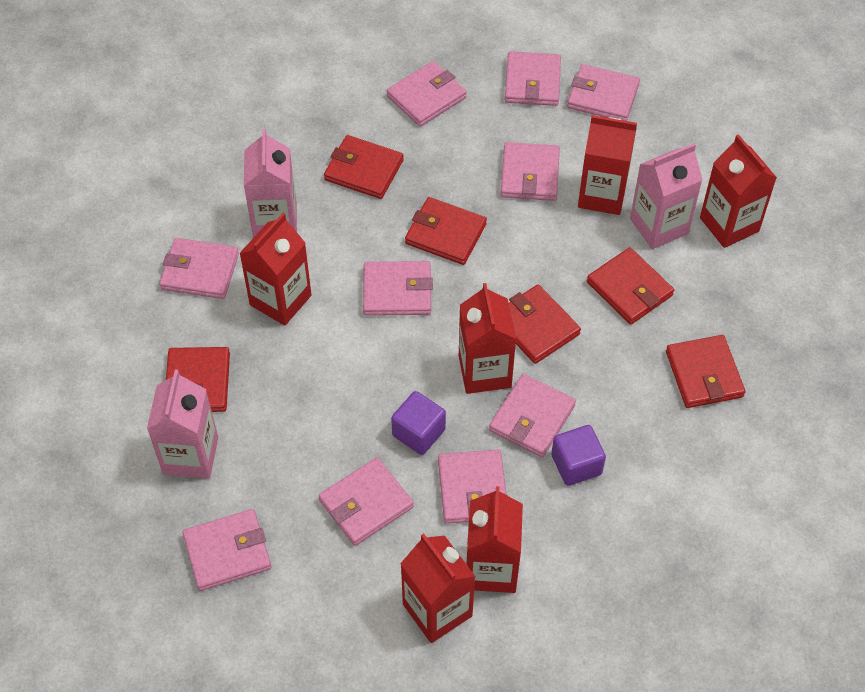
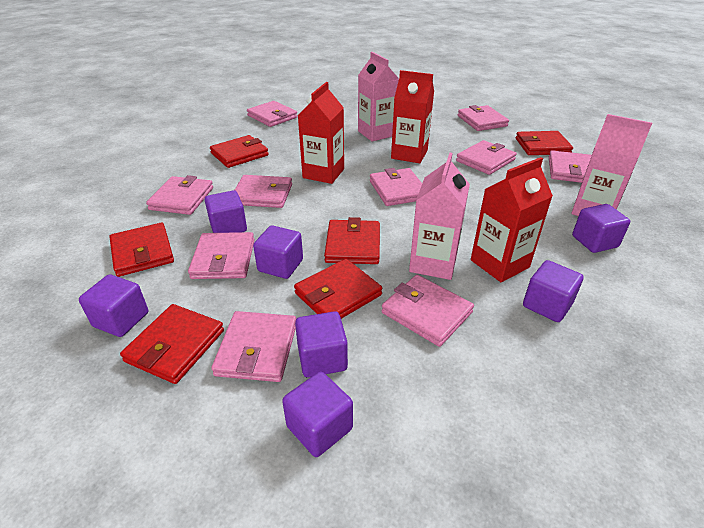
purple cube: 2 -> 7
red carton: 6 -> 3

